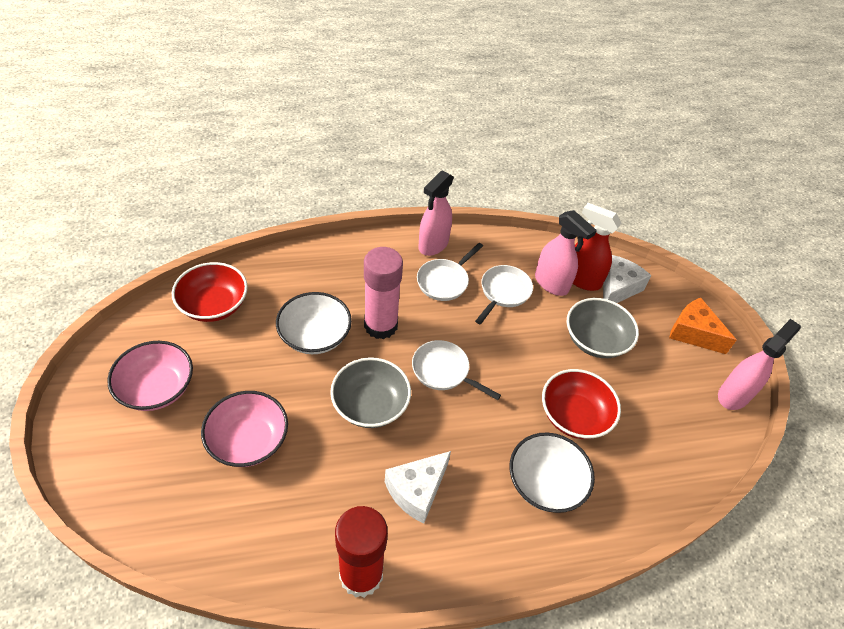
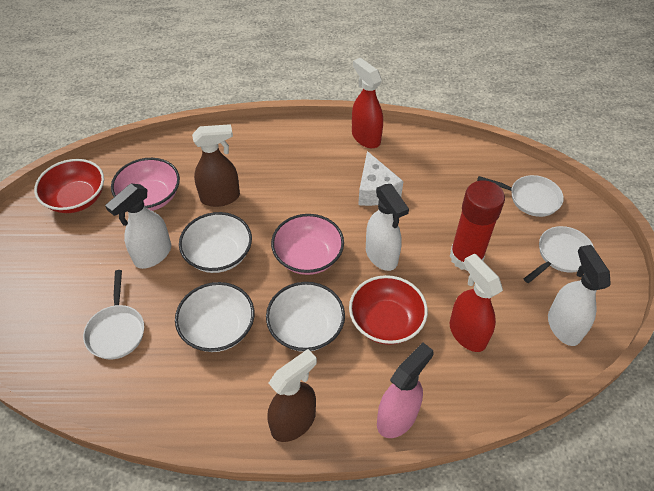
brown spray bottle: 0 -> 2
grey bowl: 2 -> 0
orange cheese: 1 -> 0
pink glue stick: 1 -> 0
pink spray bottle: 3 -> 1
red spray bottle: 1 -> 2
white bowl: 2 -> 3
white cheese: 2 -> 1
white spray bottle: 0 -> 3

